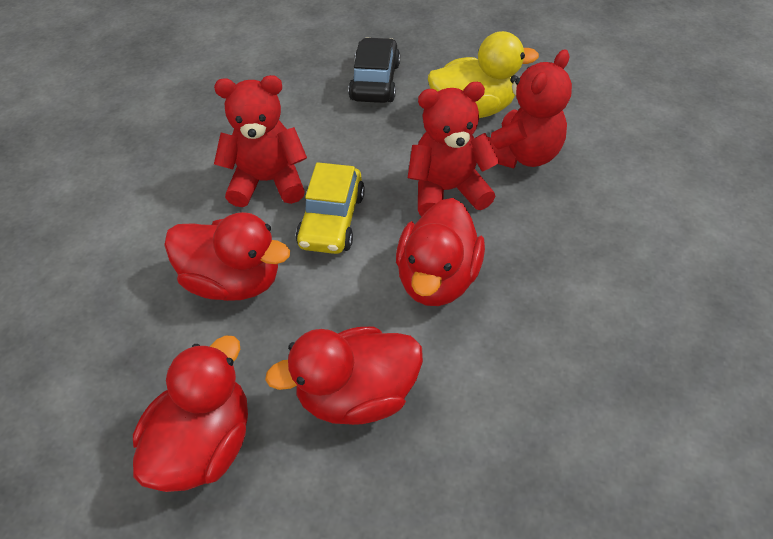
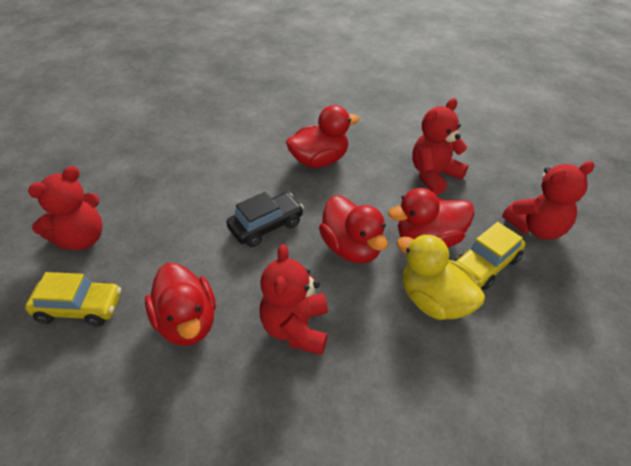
red teddy bear: 3 -> 4
yellow car: 1 -> 2

